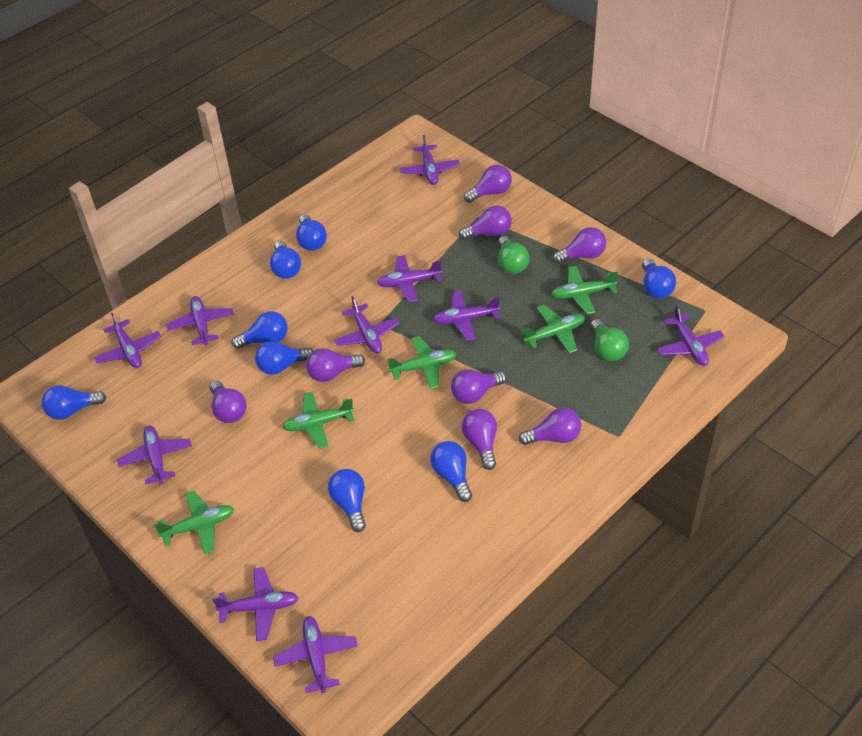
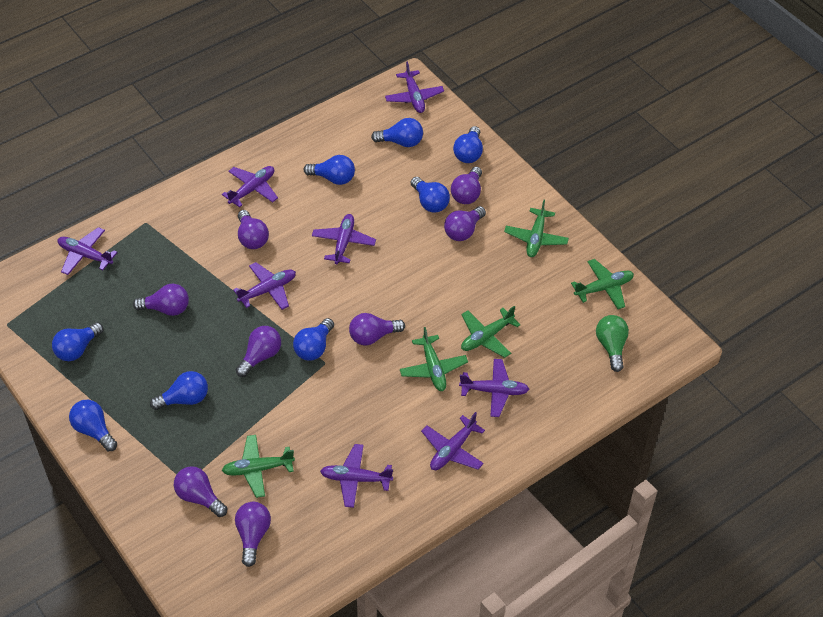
green light bulb: 2 -> 1
purple plane: 10 -> 8

